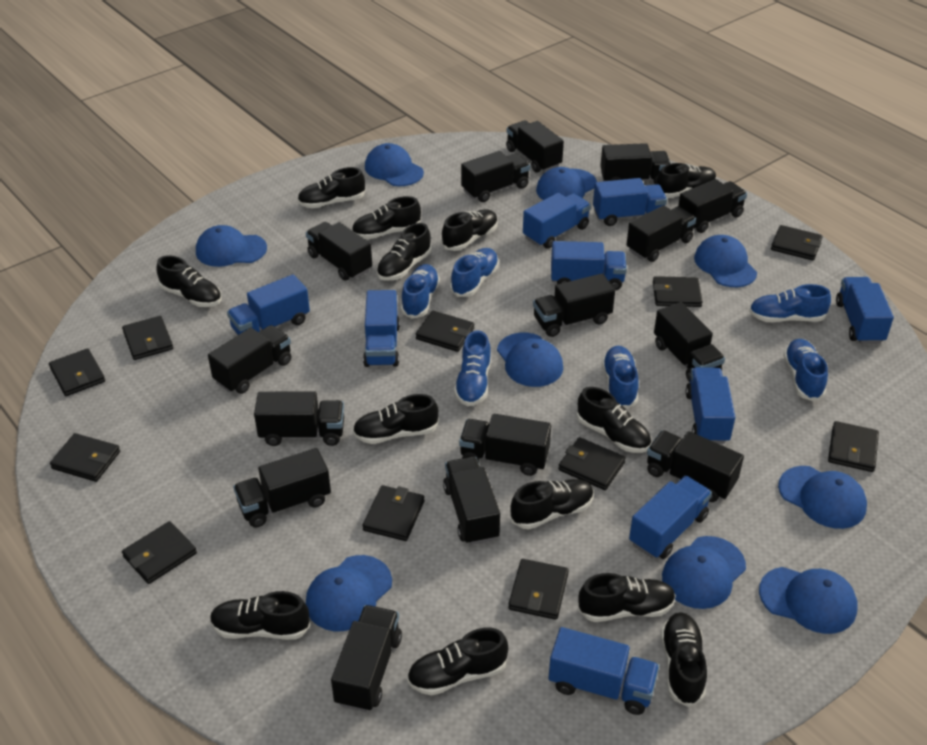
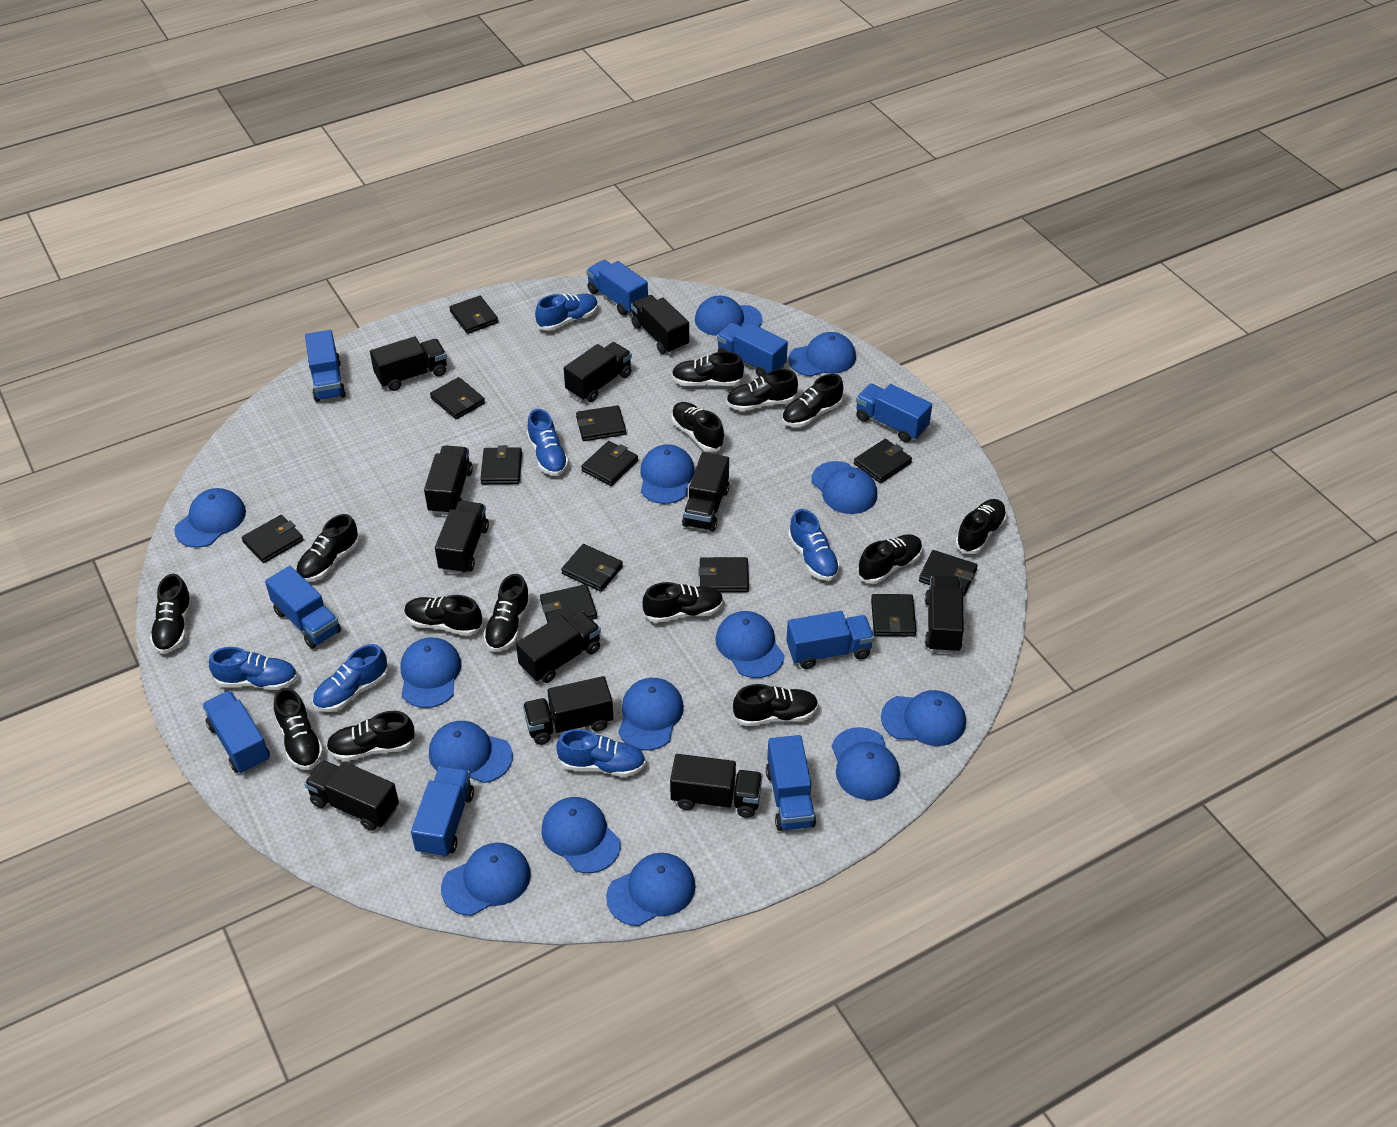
black shoe: 13 -> 14
black truck: 15 -> 11
black wallet: 11 -> 12
blue cap: 9 -> 14

